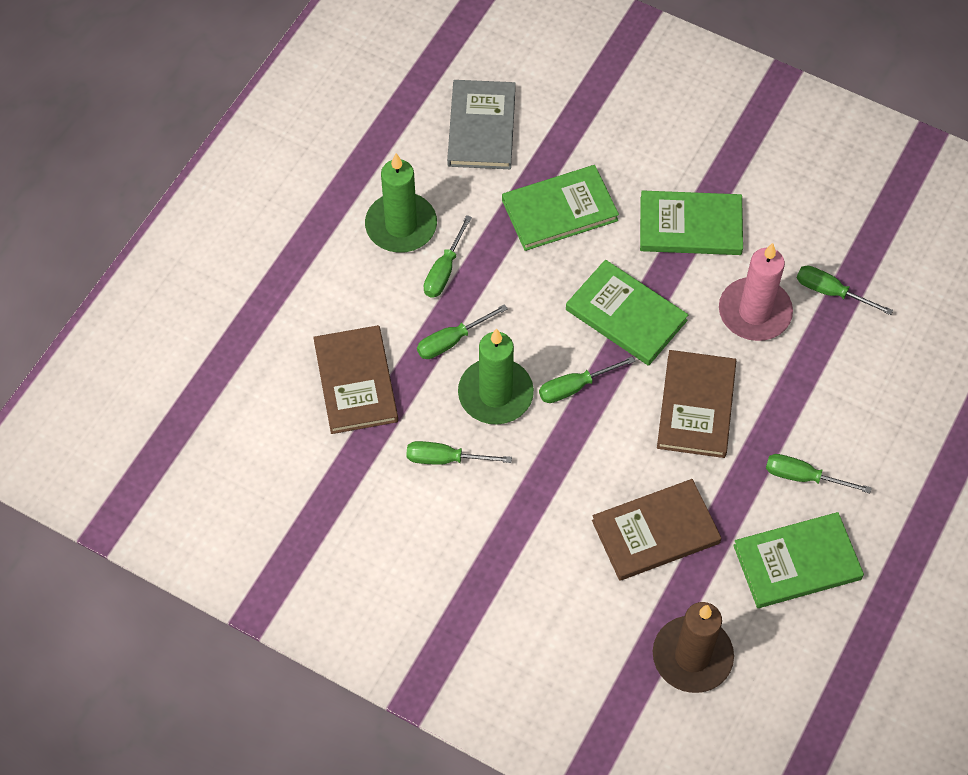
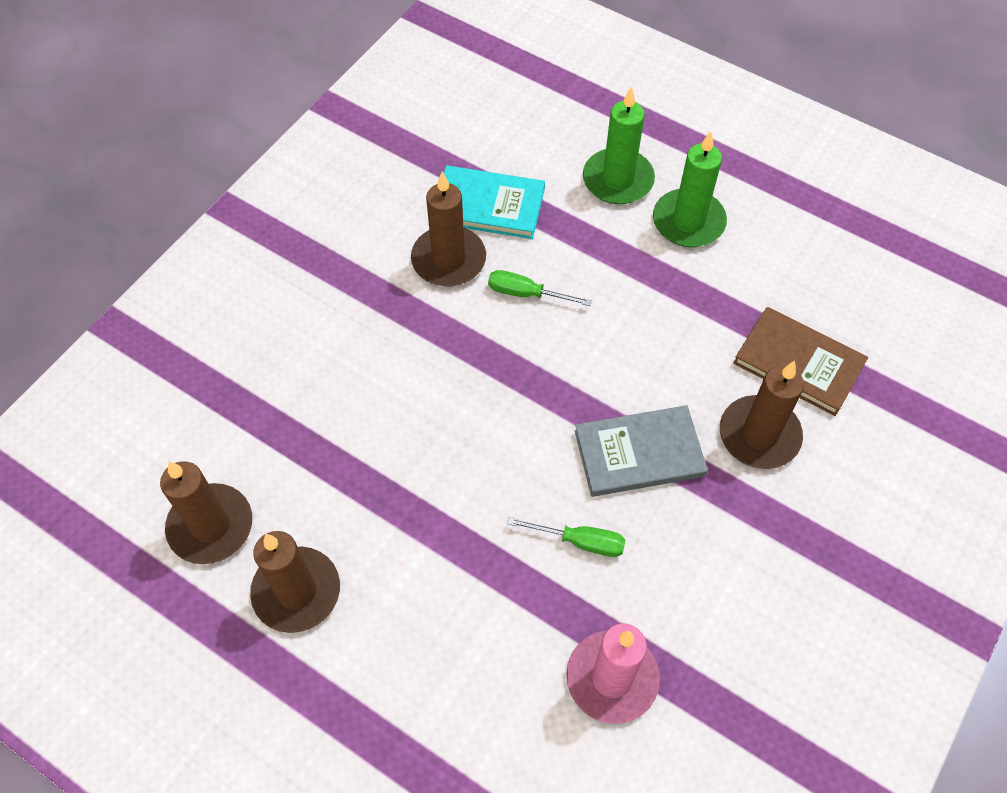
brown book: 3 -> 1
brown candle: 1 -> 4
green book: 4 -> 0
green screwdriver: 6 -> 2
turquoise book: 0 -> 1

